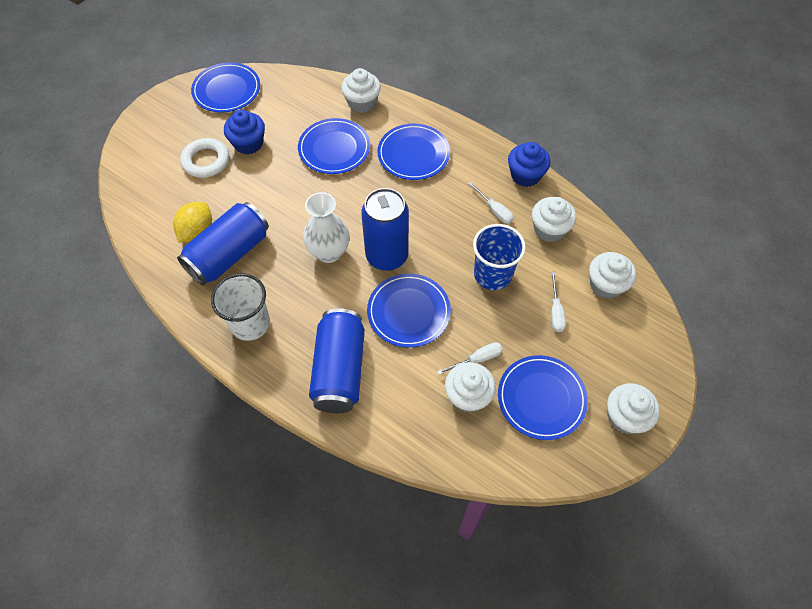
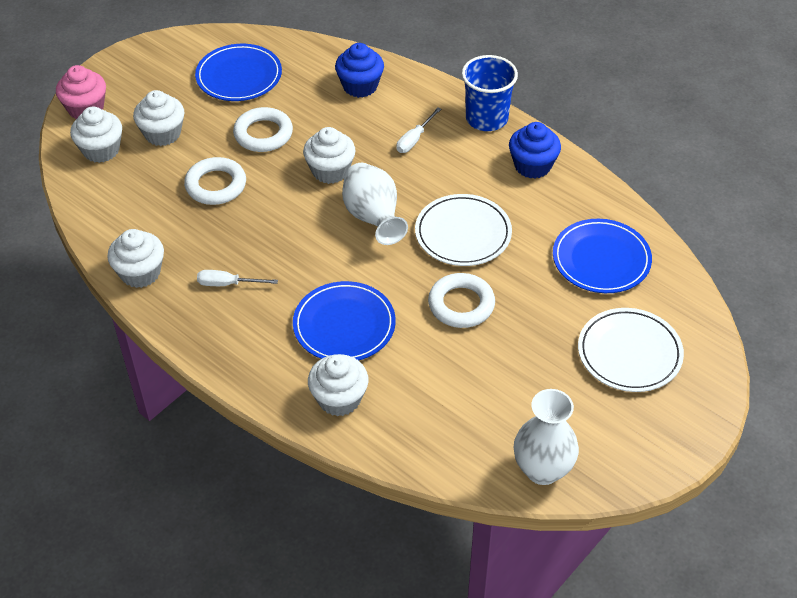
blue can: 3 -> 0
blue plate: 5 -> 3
pink cupcake: 0 -> 1
white cup: 1 -> 0
white plate: 0 -> 2
white ring: 1 -> 3
white screwdriver: 3 -> 2
white vase: 1 -> 2
yellow lemon: 1 -> 0

